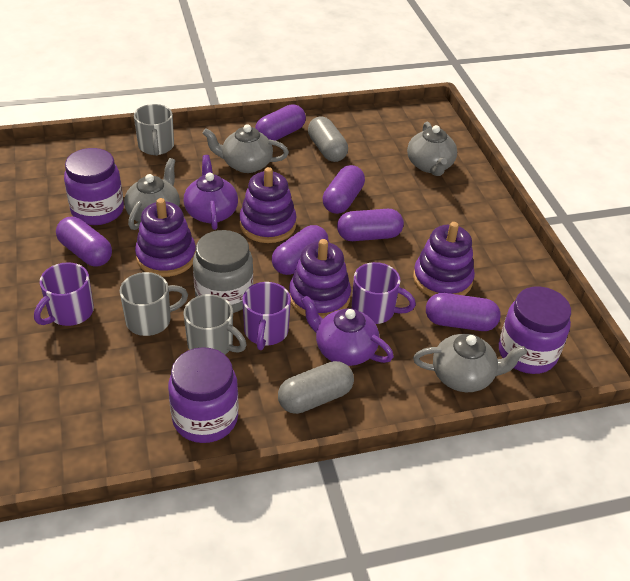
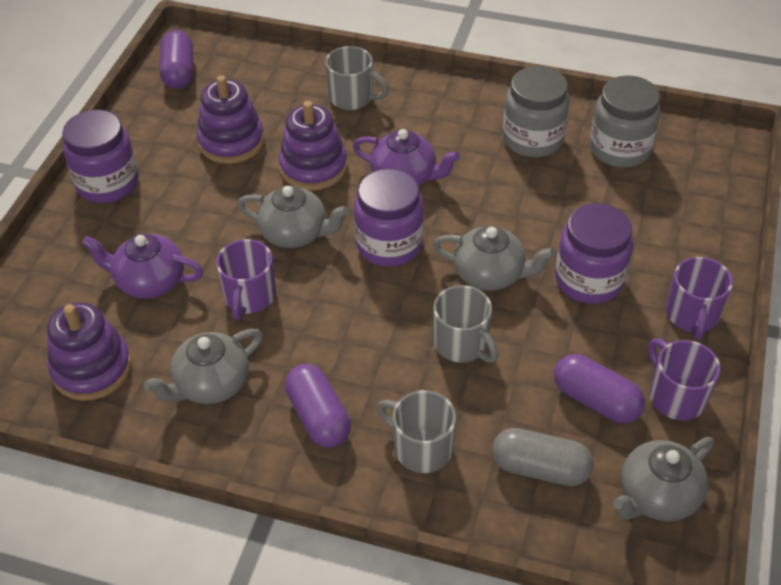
grey capsule: 2 -> 1
grey jar: 1 -> 2
purple capsule: 6 -> 3
purple stacking toy: 4 -> 3

